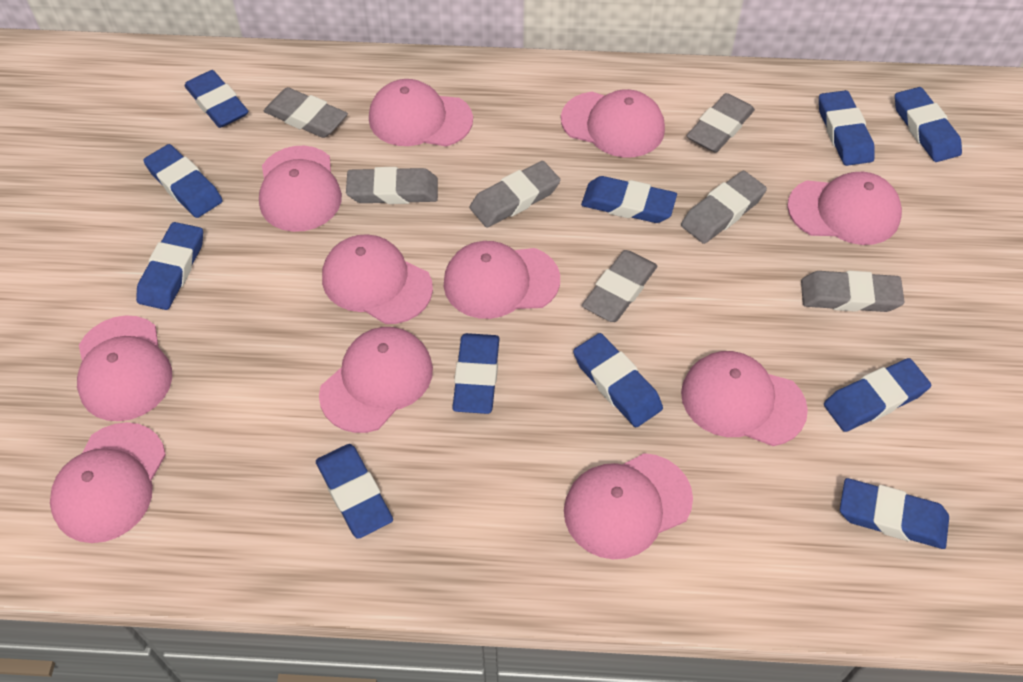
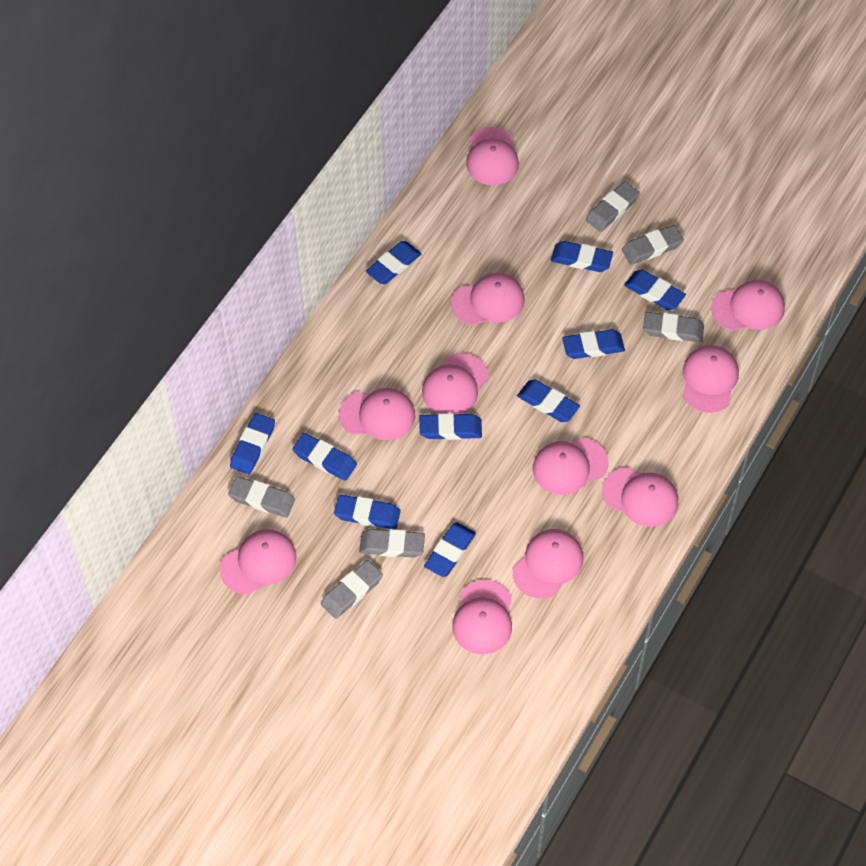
blue eraser: 11 -> 10
grey eraser: 7 -> 6

